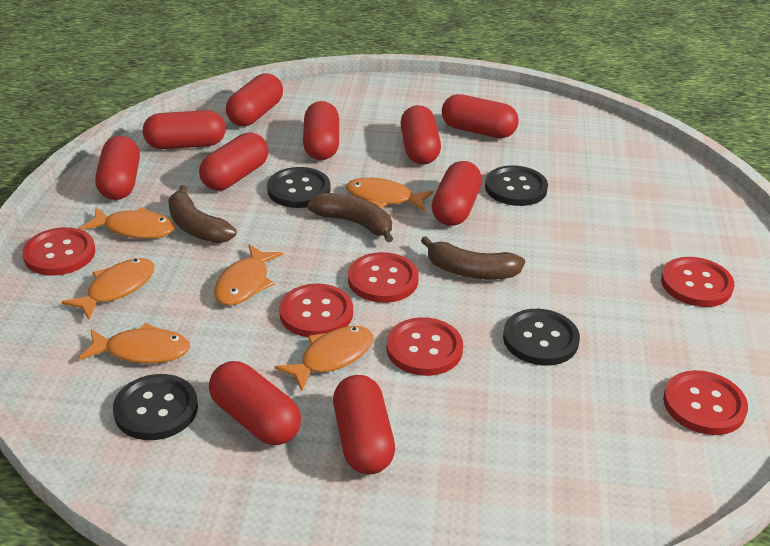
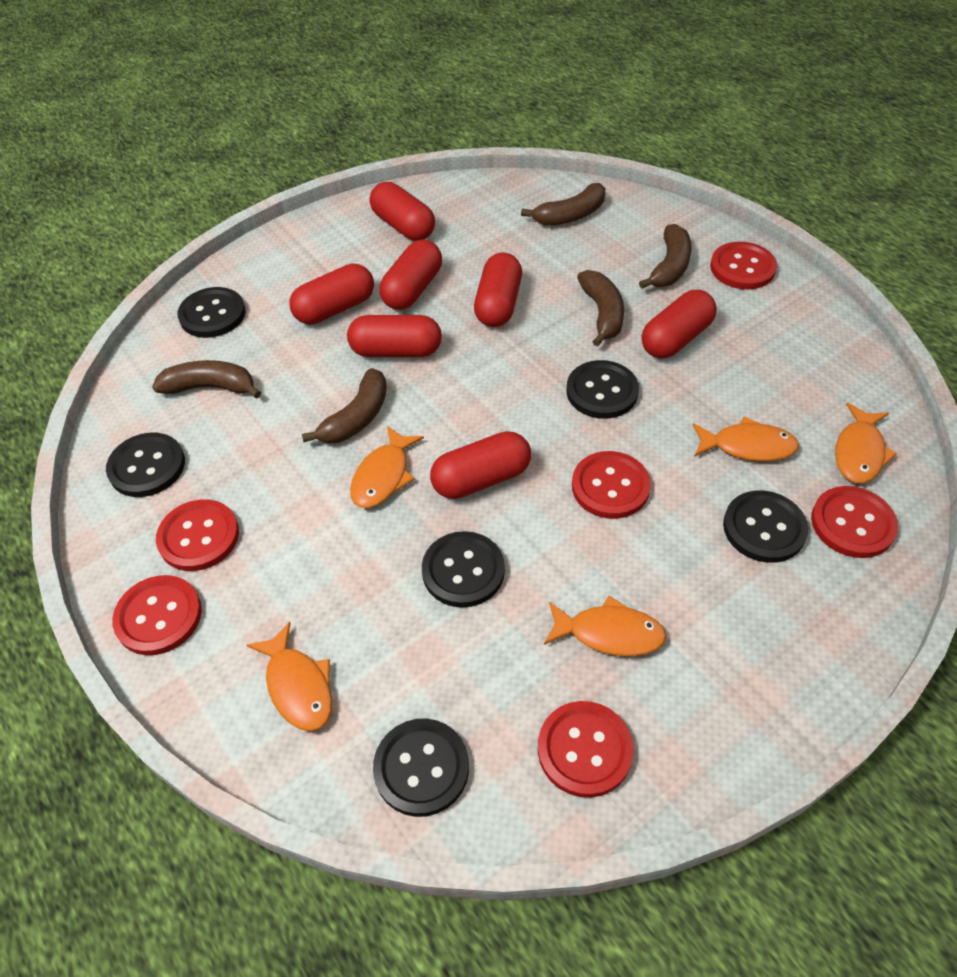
black button: 4 -> 6
brown banana: 3 -> 5
orange fish: 6 -> 5
red capsule: 10 -> 7

